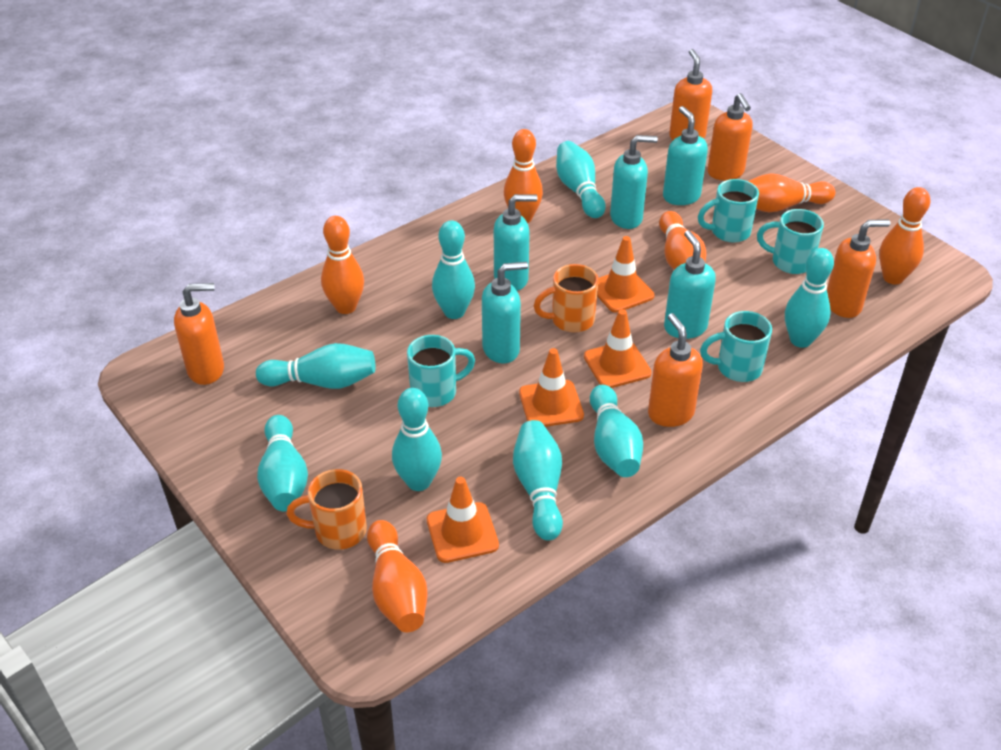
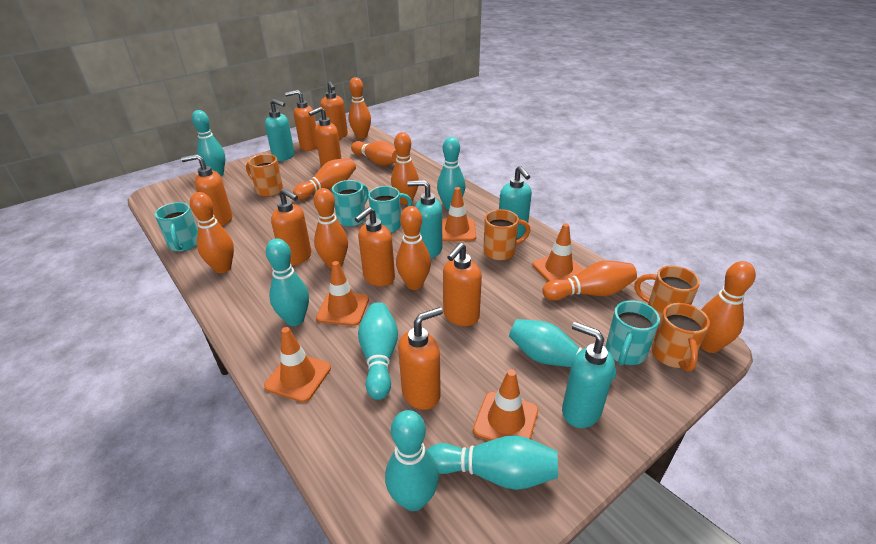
orange bowling pin: 6 -> 9
orange mug: 2 -> 4
orange soap dispenser: 5 -> 8
orange traffic cone: 4 -> 5
turquoise bowling pin: 8 -> 7
turquoise soap dispenser: 5 -> 4

